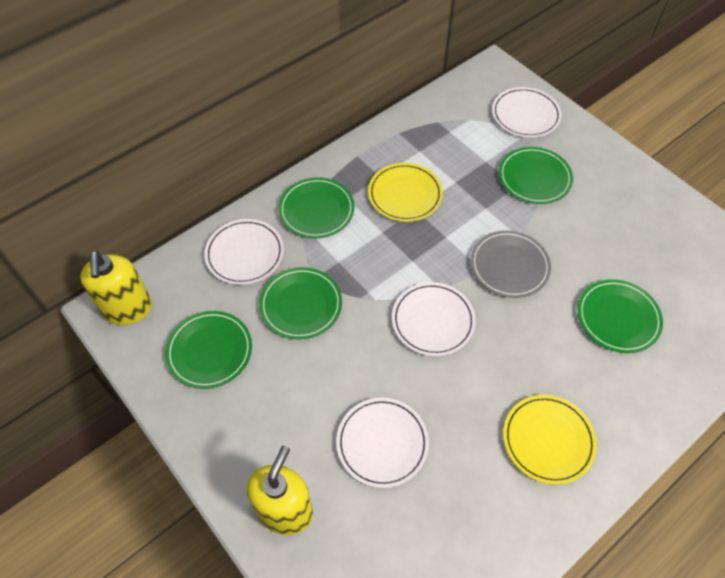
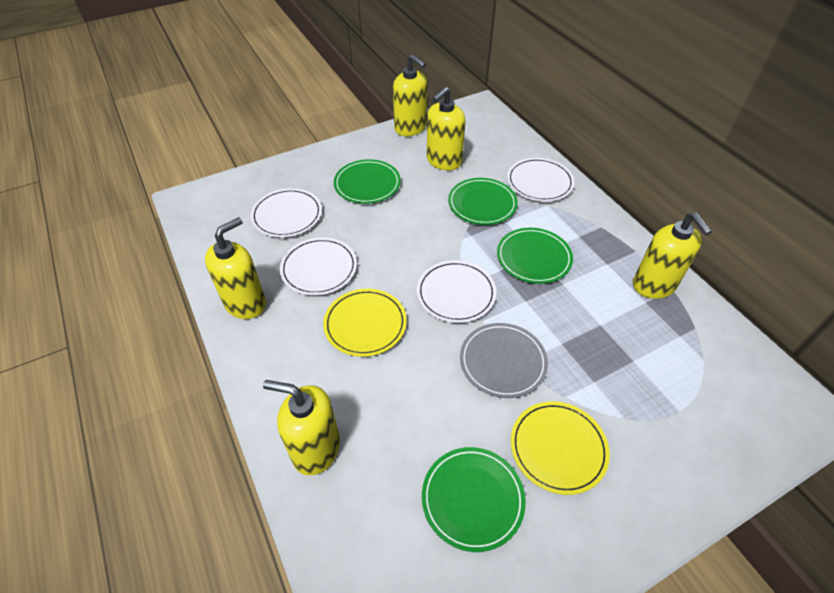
green plate: 5 -> 4
yellow soap dispenser: 2 -> 5

